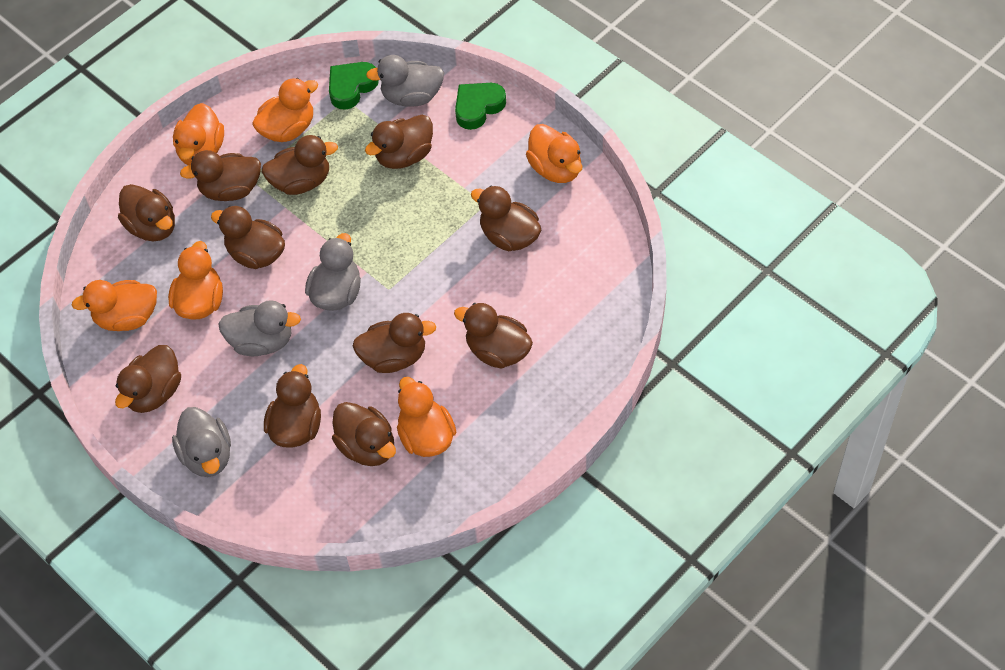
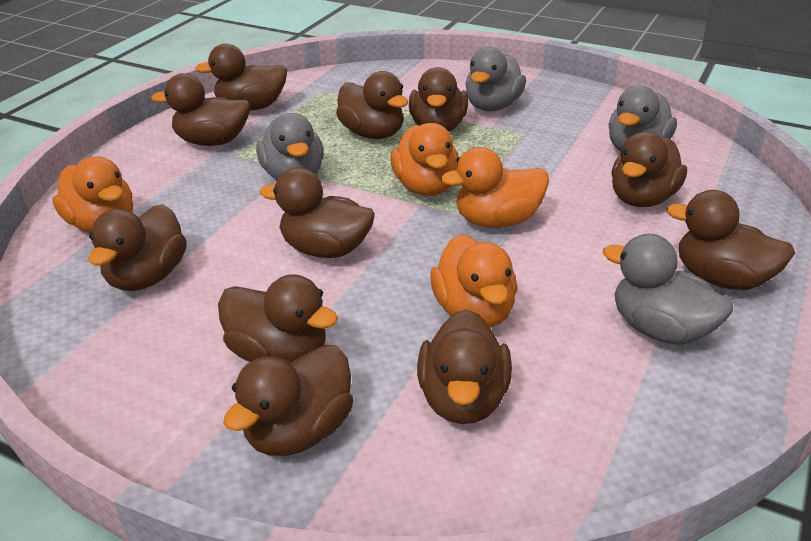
green heart: 2 -> 0
orange duck: 6 -> 4

